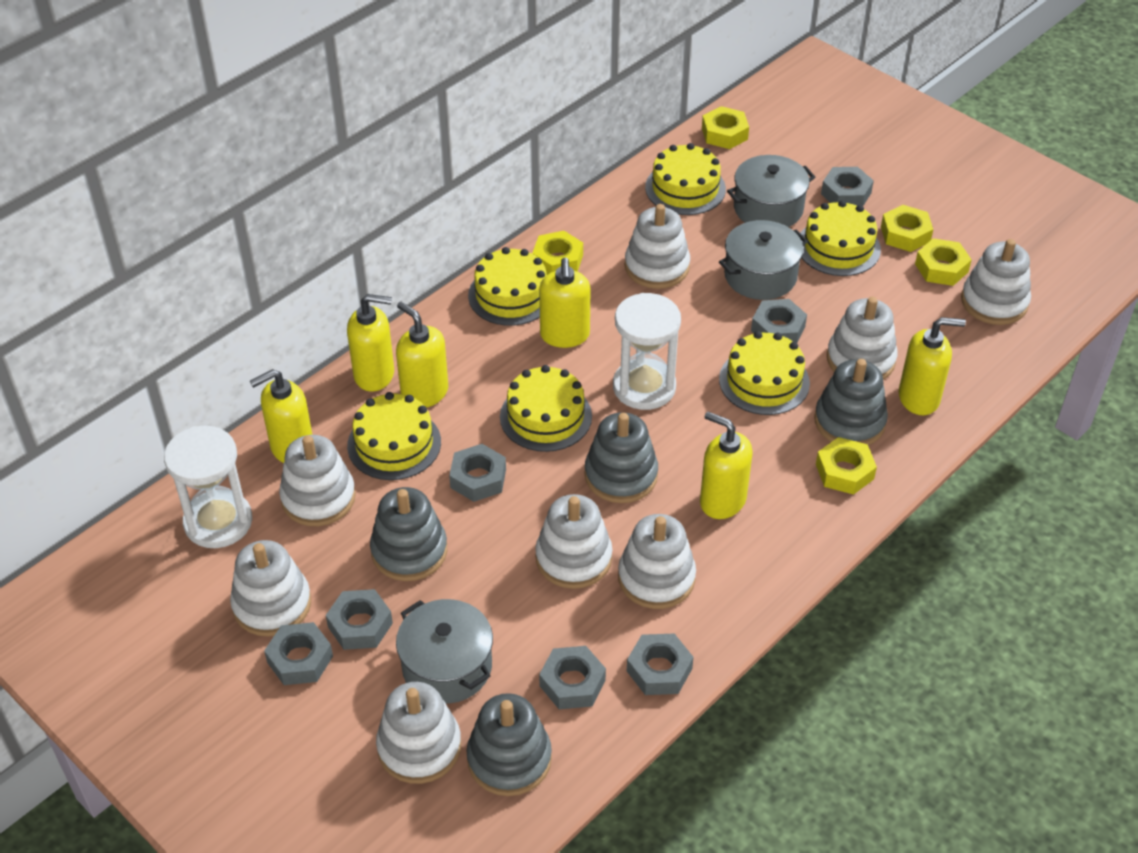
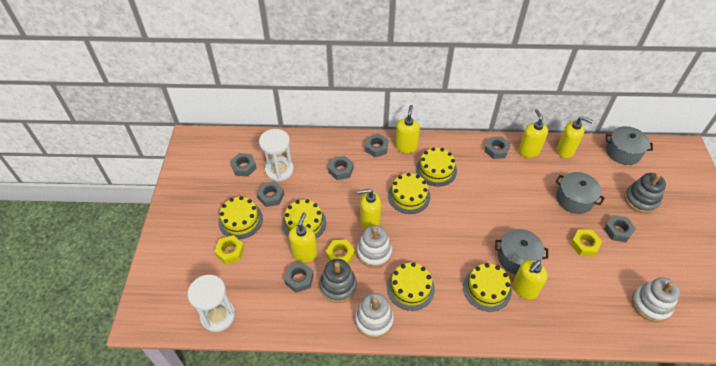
grey stacking toy: 4 -> 2
white stacking toy: 8 -> 3
yellow nut: 5 -> 3

